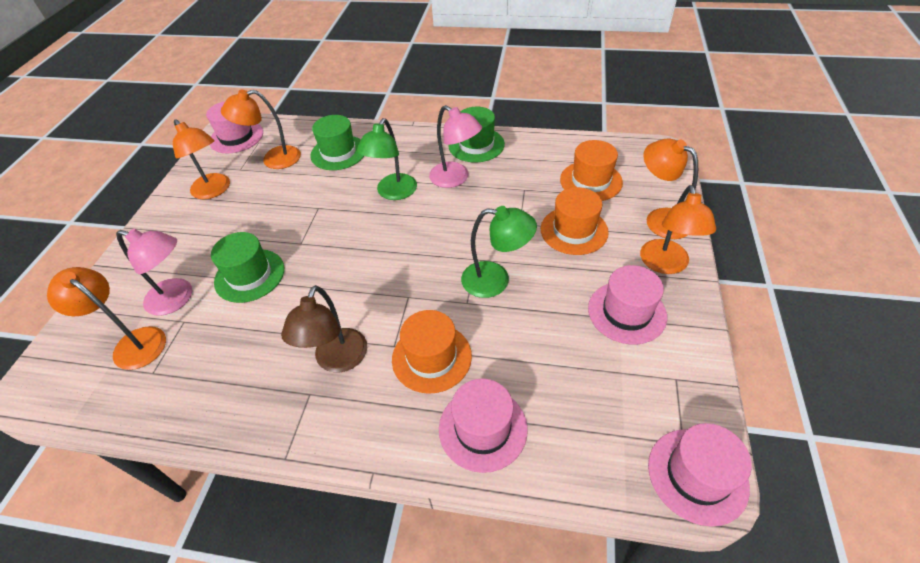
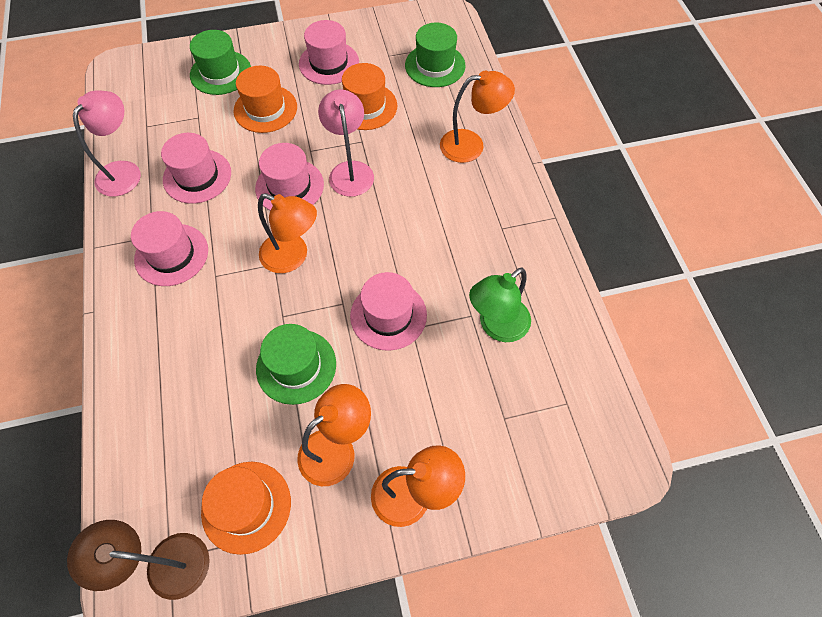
green lamp: 2 -> 1
orange lamp: 5 -> 4
pink hat: 4 -> 5

